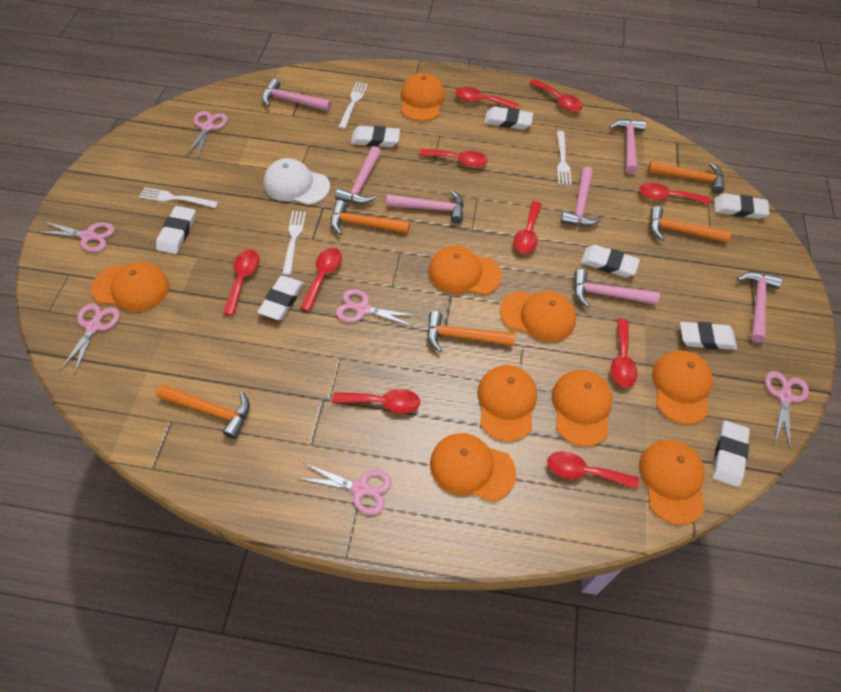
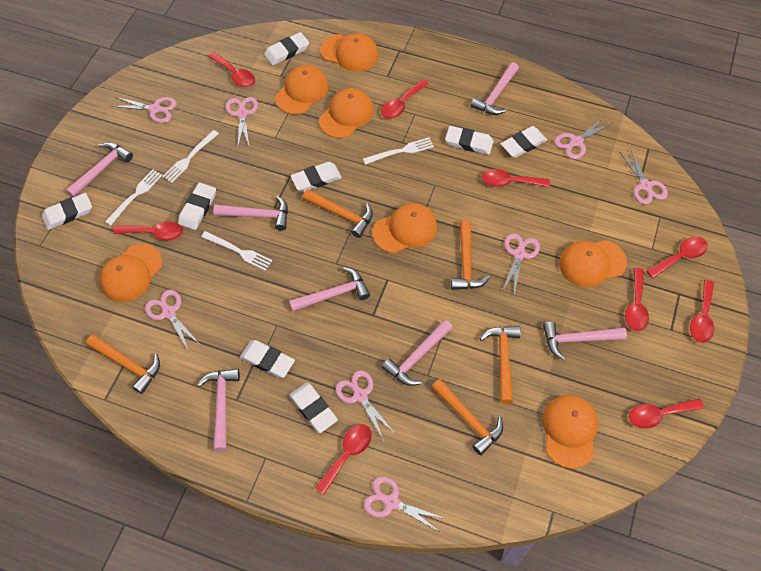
orange cap: 9 -> 7
pink scissors: 6 -> 8
red spoon: 10 -> 9
white cap: 1 -> 0

